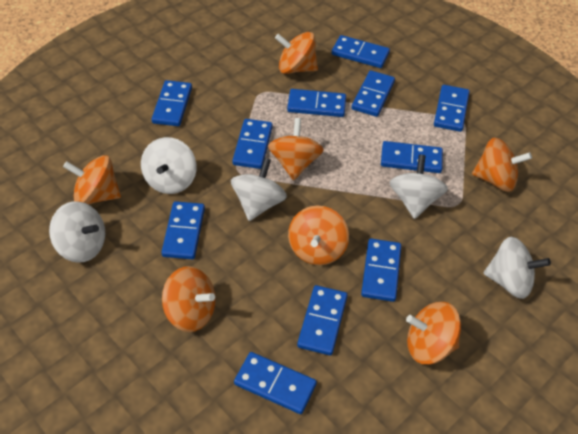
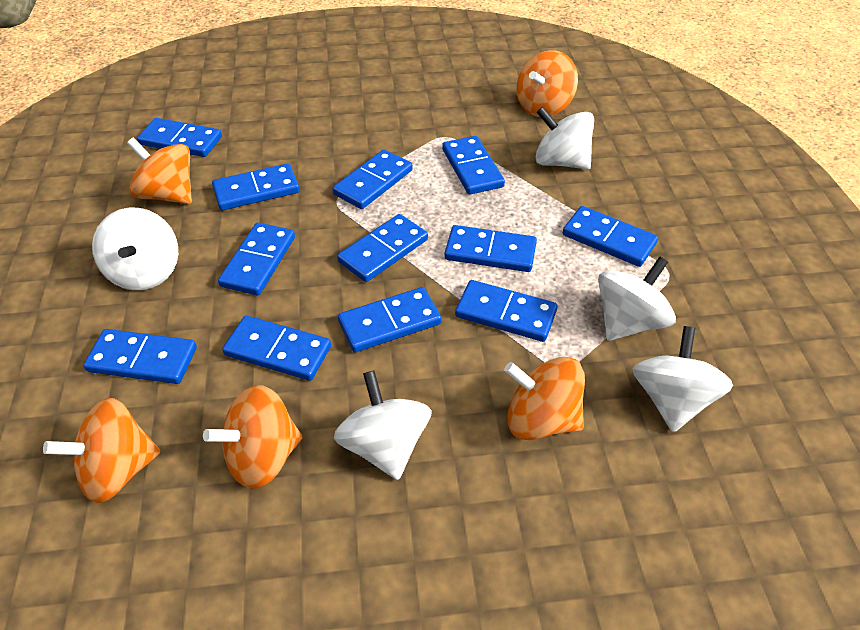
blue domino: 11 -> 12
orange spinning top: 7 -> 5

